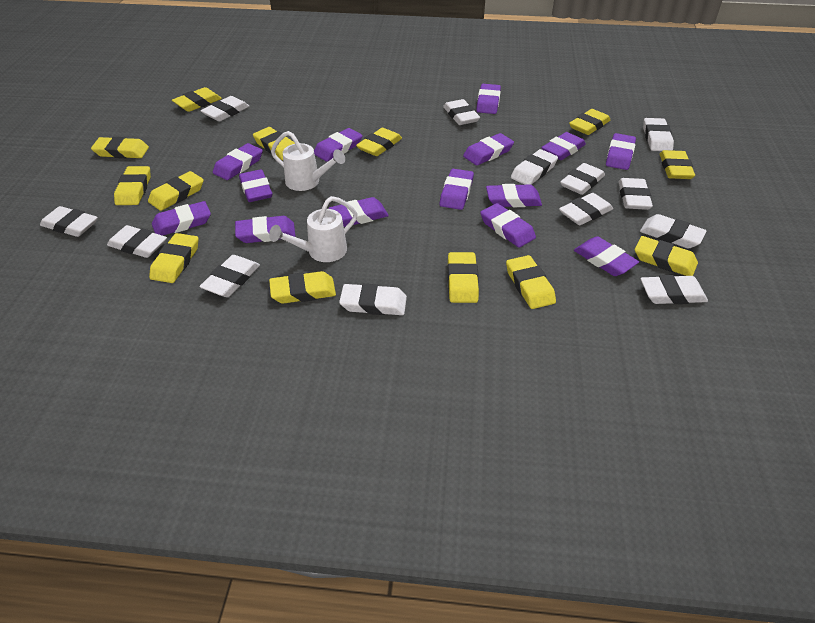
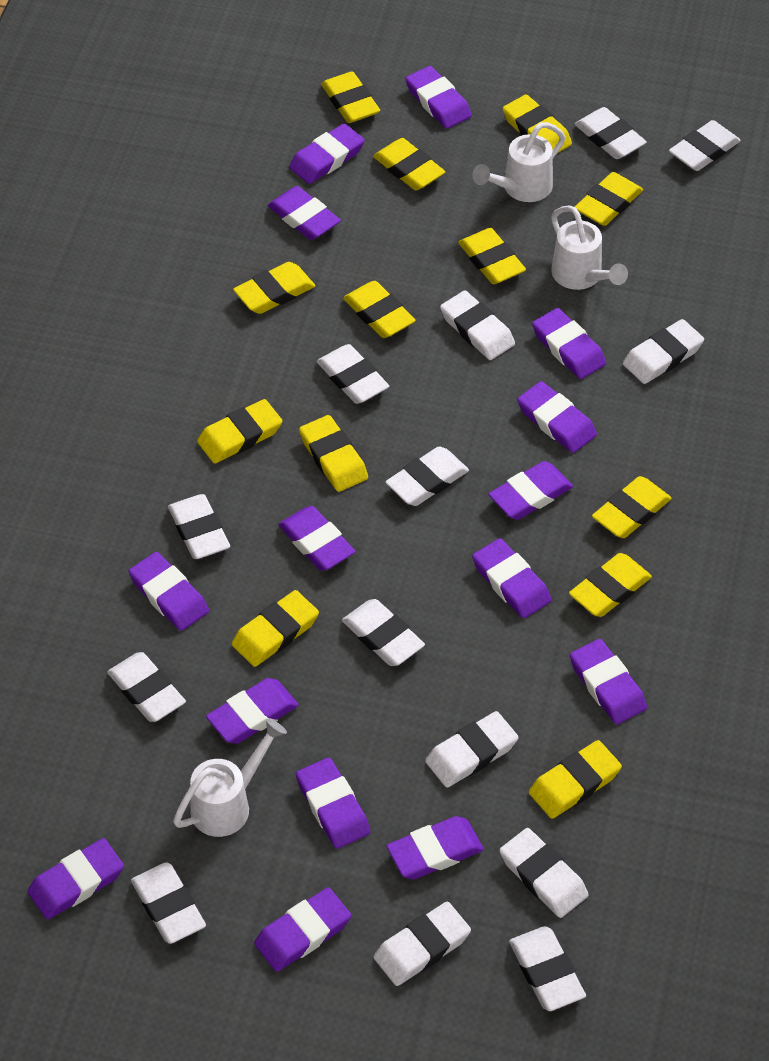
purple eraser: 14 -> 15
white eraser: 13 -> 14
white watering can: 2 -> 3

